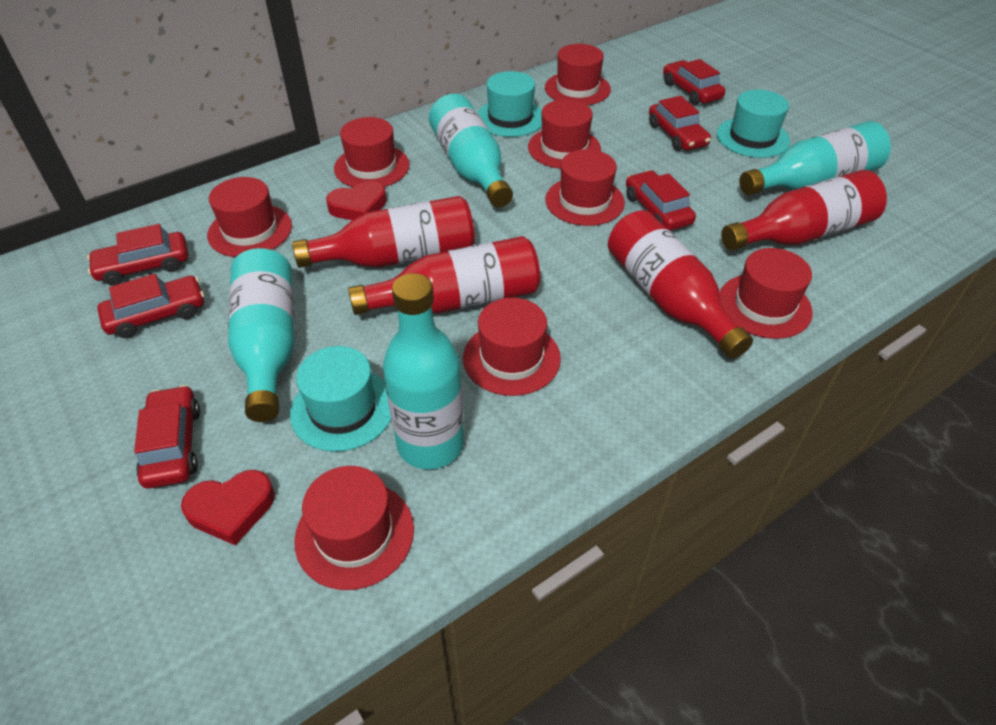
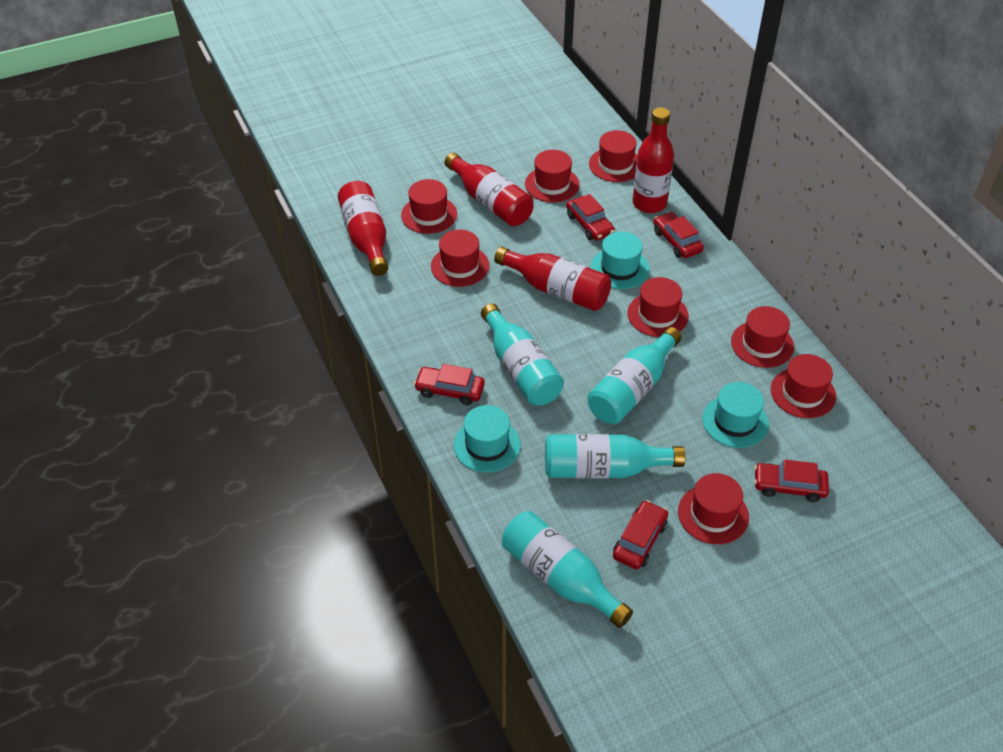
red car: 6 -> 5
red heart: 2 -> 0

